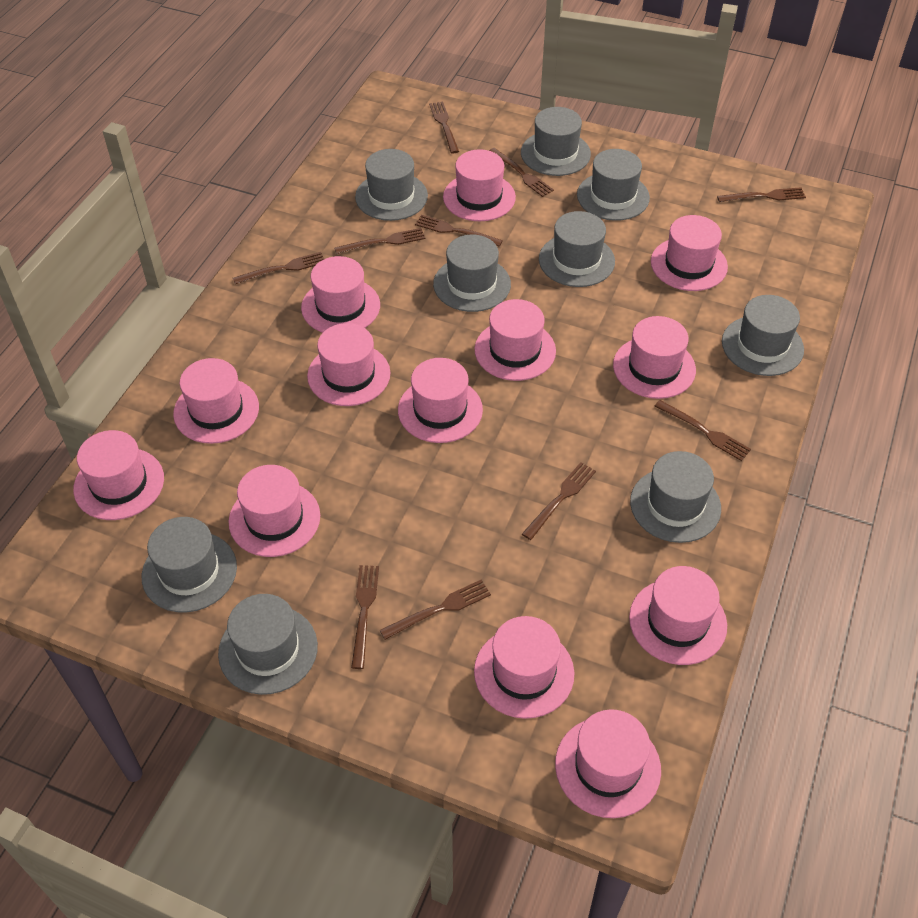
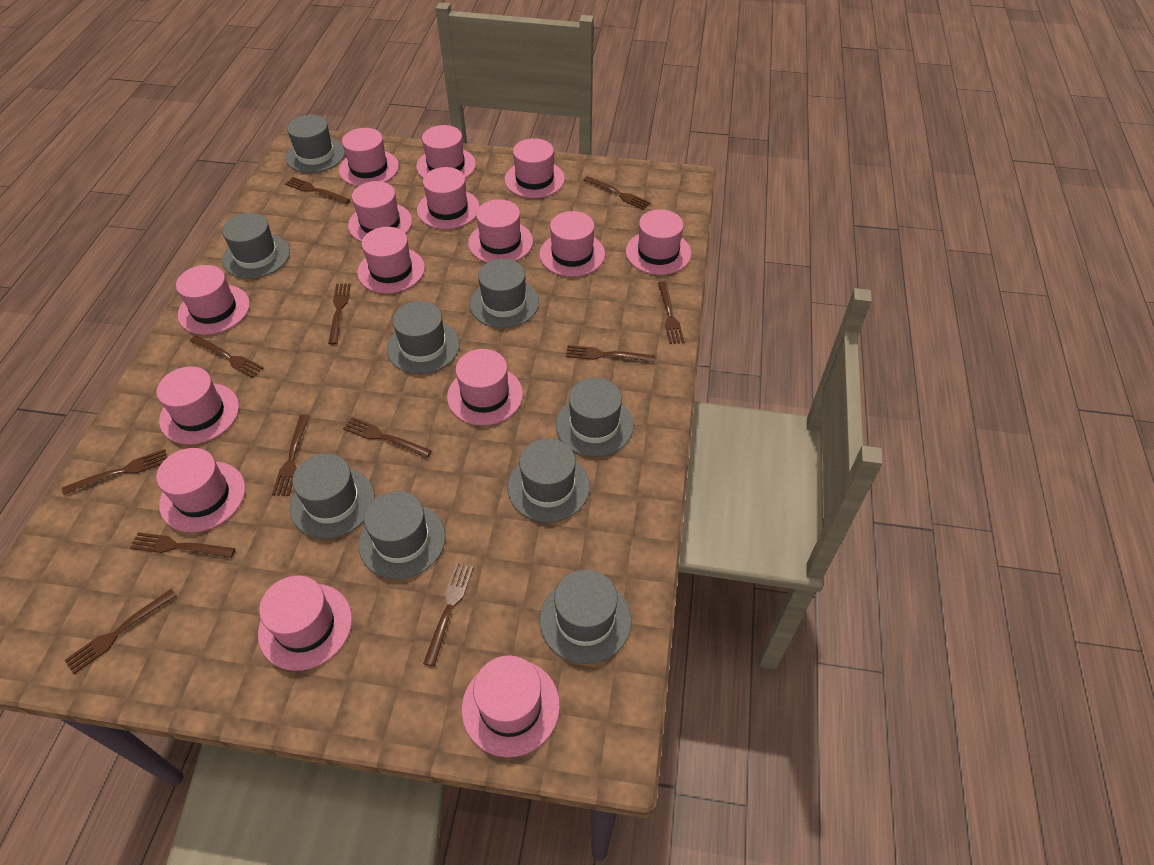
brown fork: 10 -> 12
pink hat: 13 -> 15

